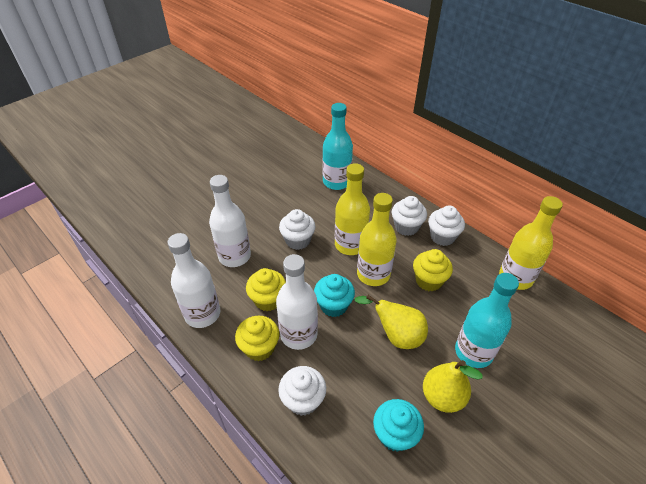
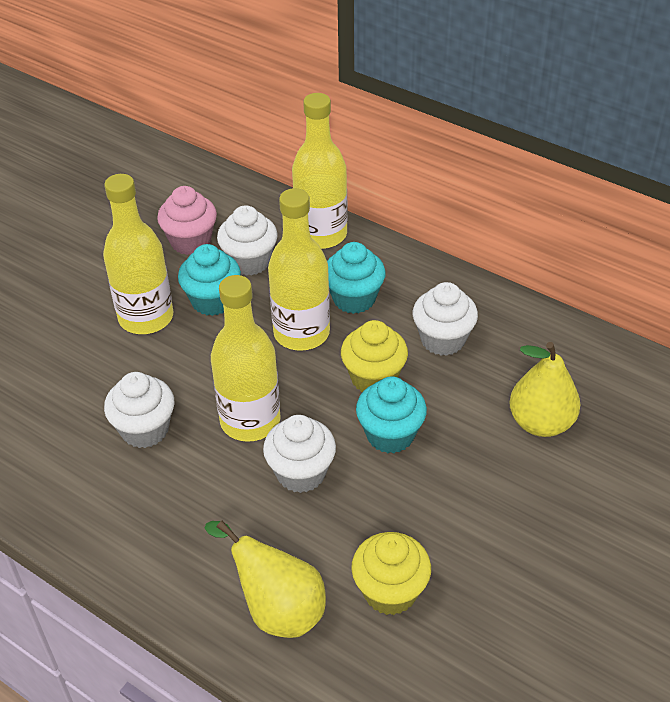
pink cupcake: 0 -> 1
turquoise bottle: 2 -> 0
turquoise cupcake: 2 -> 3
white bottle: 3 -> 0
yellow bottle: 3 -> 4
yellow cupcake: 3 -> 2

